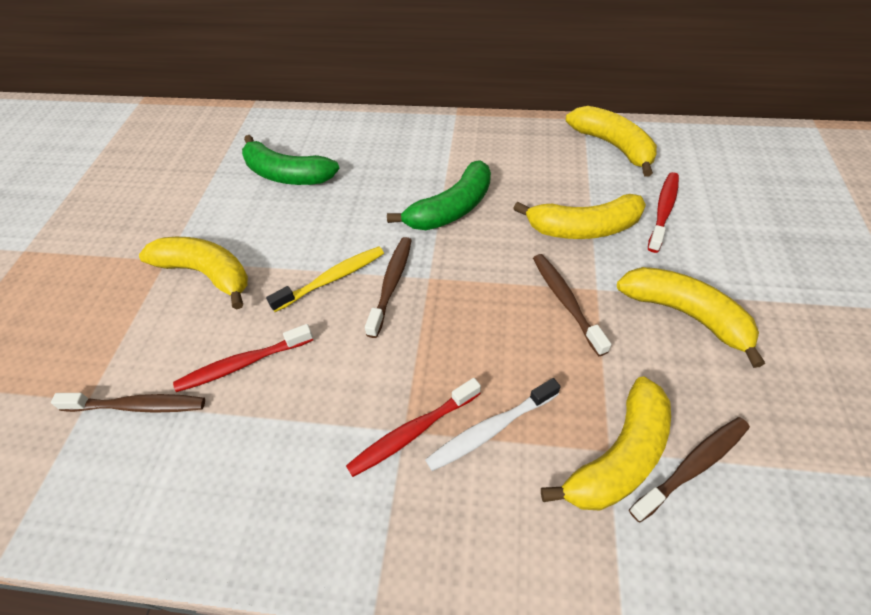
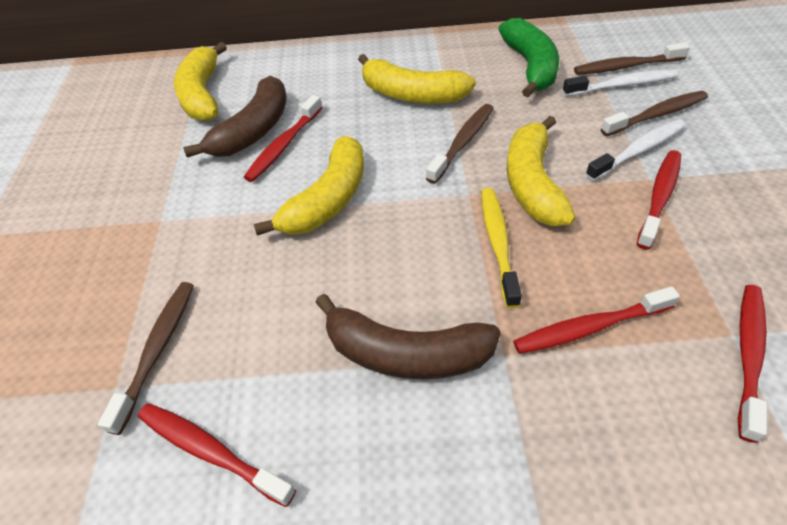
brown banana: 0 -> 2
green banana: 2 -> 1
red toothbrush: 3 -> 5
white toothbrush: 1 -> 2
yellow banana: 5 -> 4

